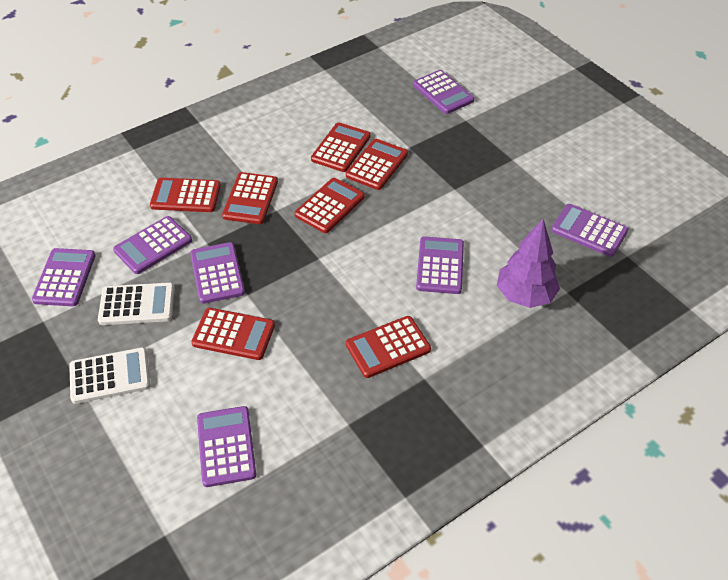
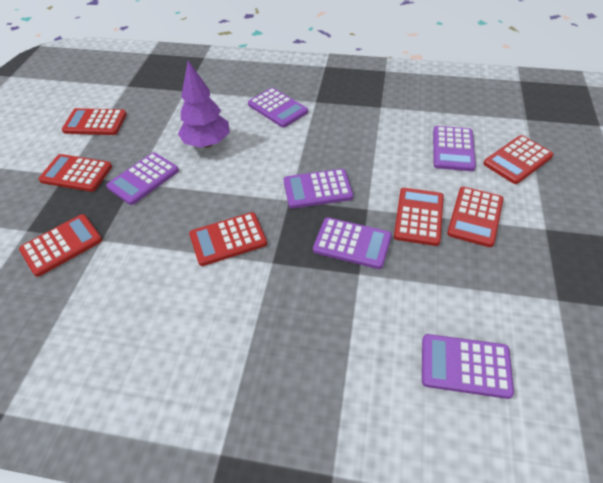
purple calculator: 7 -> 6
white calculator: 2 -> 0

